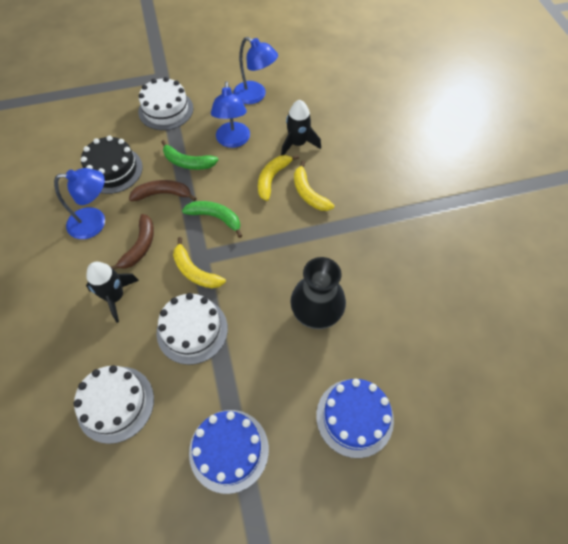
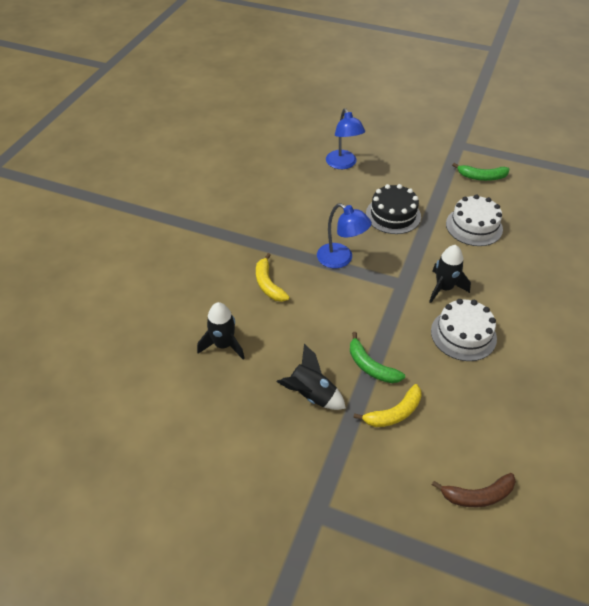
black rocket: 2 -> 3
black vase: 1 -> 0
blue cake: 2 -> 0
blue lamp: 3 -> 2
brown banana: 2 -> 1
white cake: 3 -> 2
yellow banana: 3 -> 2

